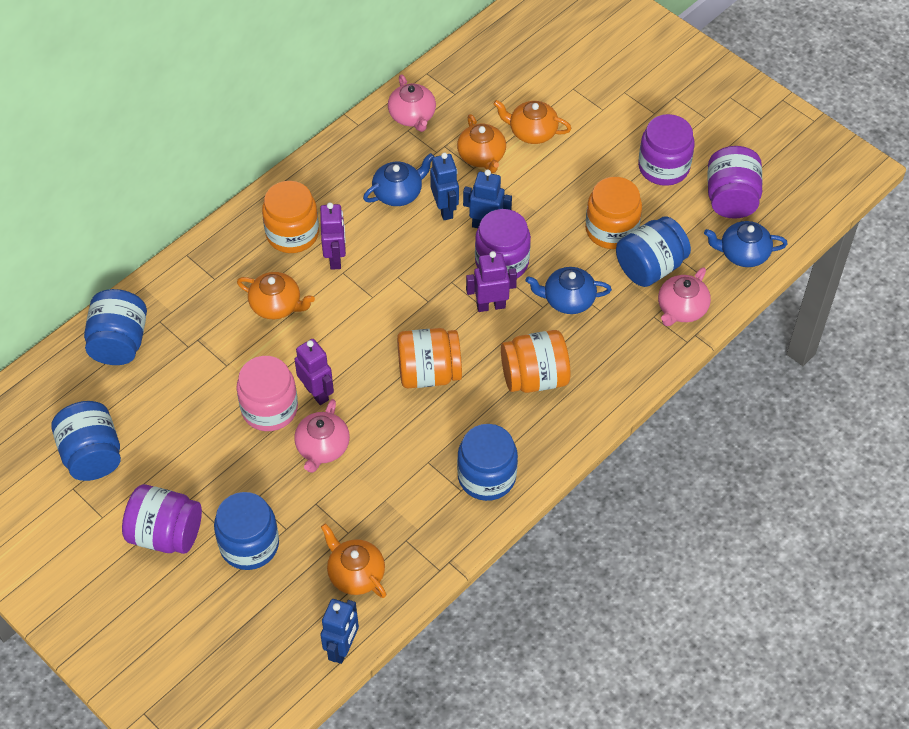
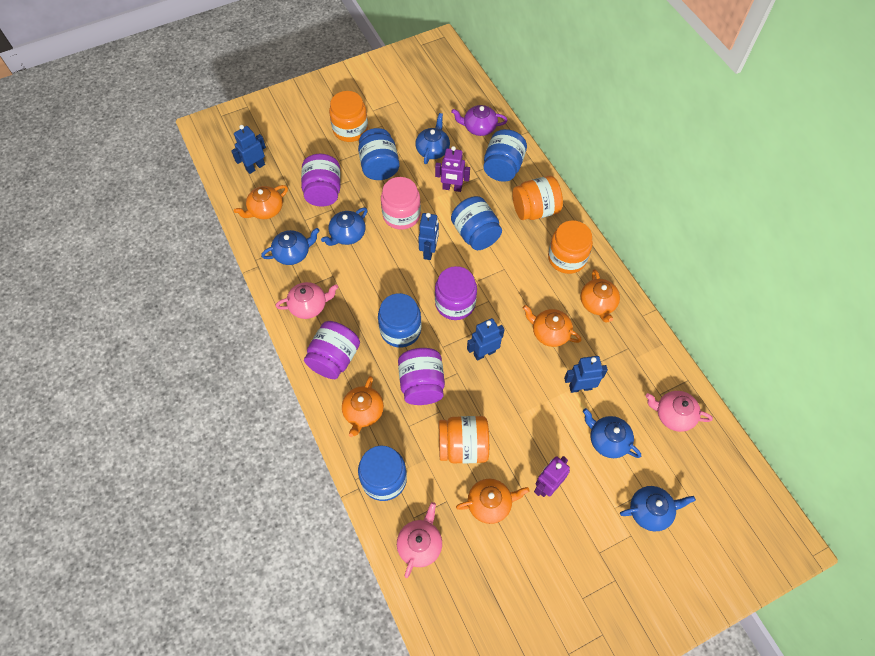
blue robot: 3 -> 4
blue teapot: 3 -> 5
orange teapot: 4 -> 5
purple robot: 3 -> 2
purple teapot: 0 -> 1

